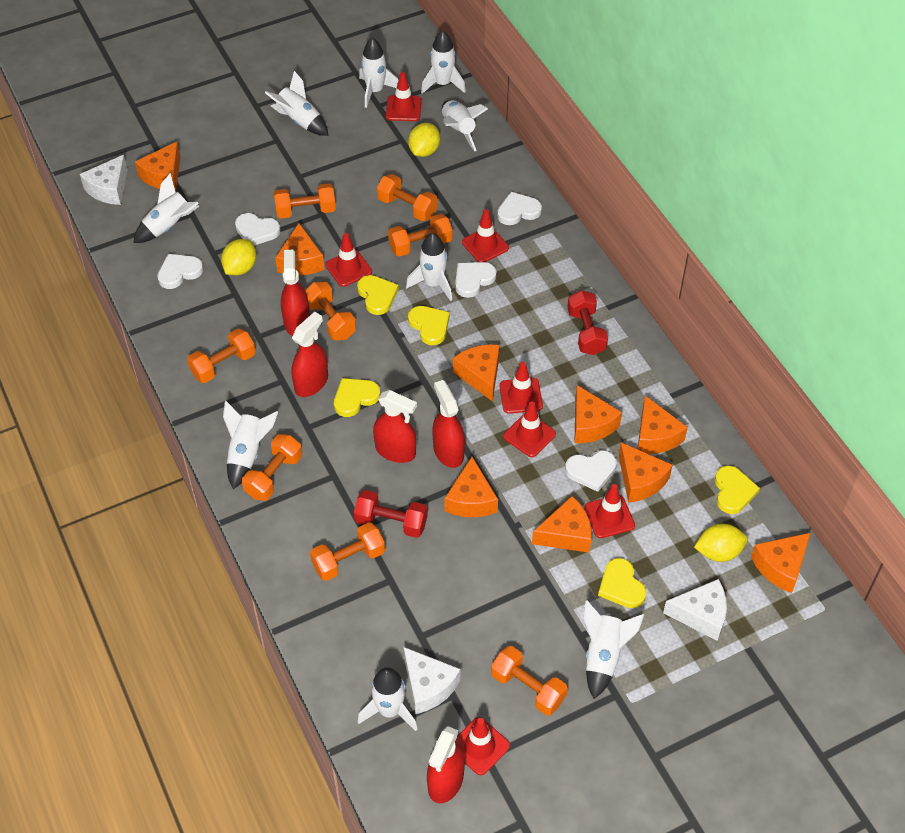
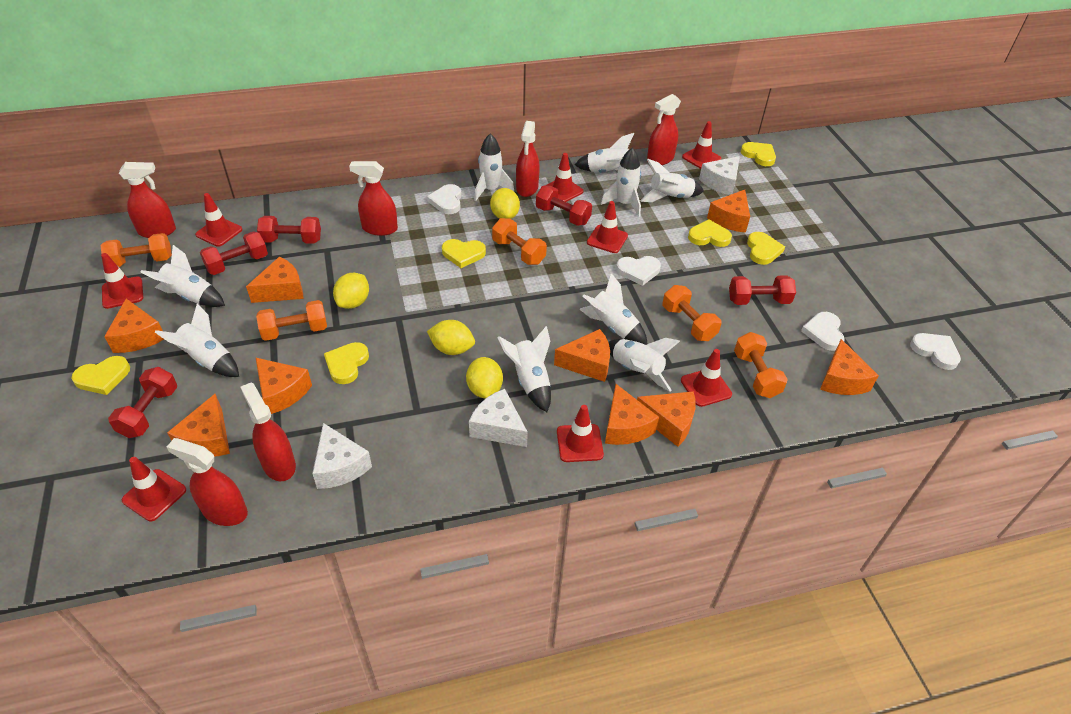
orange dumbbell: 8 -> 5
red dumbbell: 2 -> 5
red spray bottle: 5 -> 6
red traffic cone: 7 -> 8
white heart: 5 -> 4
yellow heart: 5 -> 6
yellow lemon: 3 -> 4

